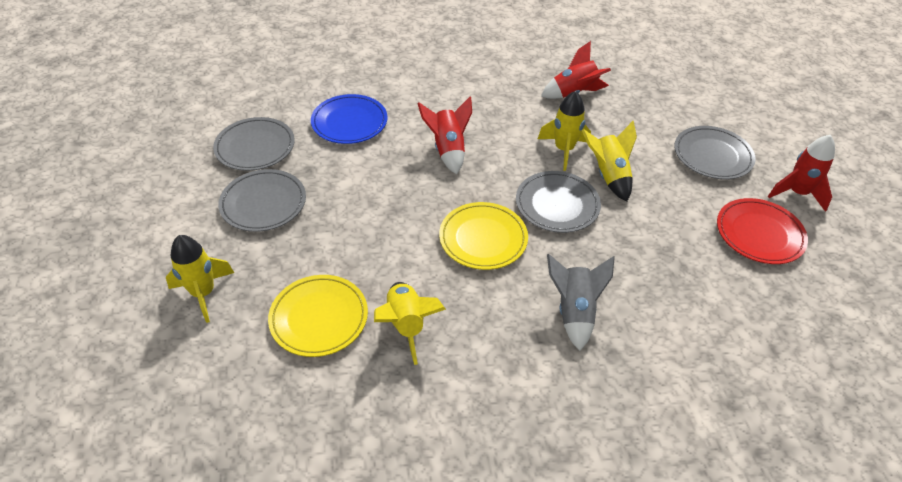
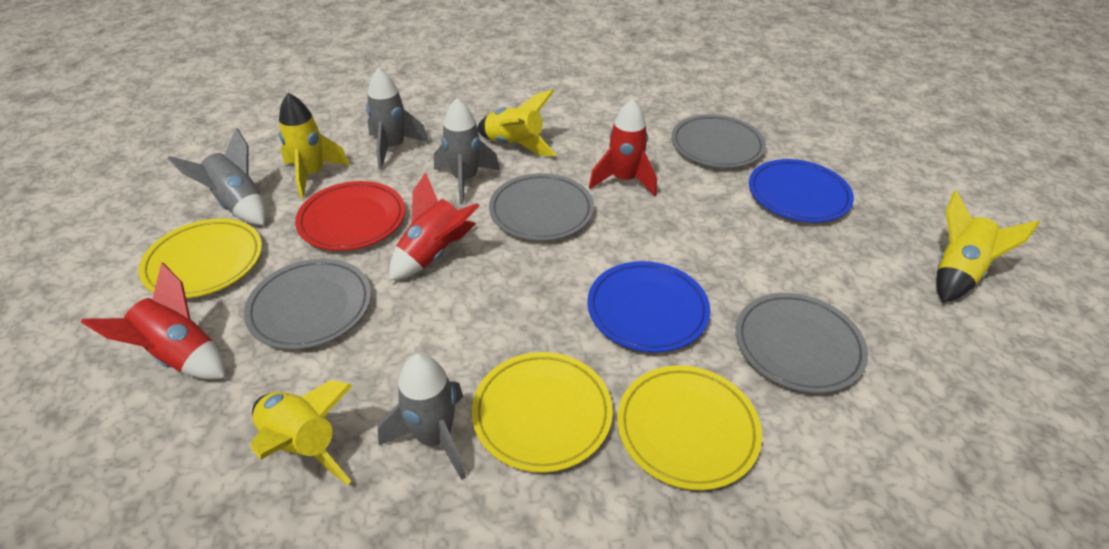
blue plate: 1 -> 2
grey rocket: 1 -> 4
yellow plate: 2 -> 3

